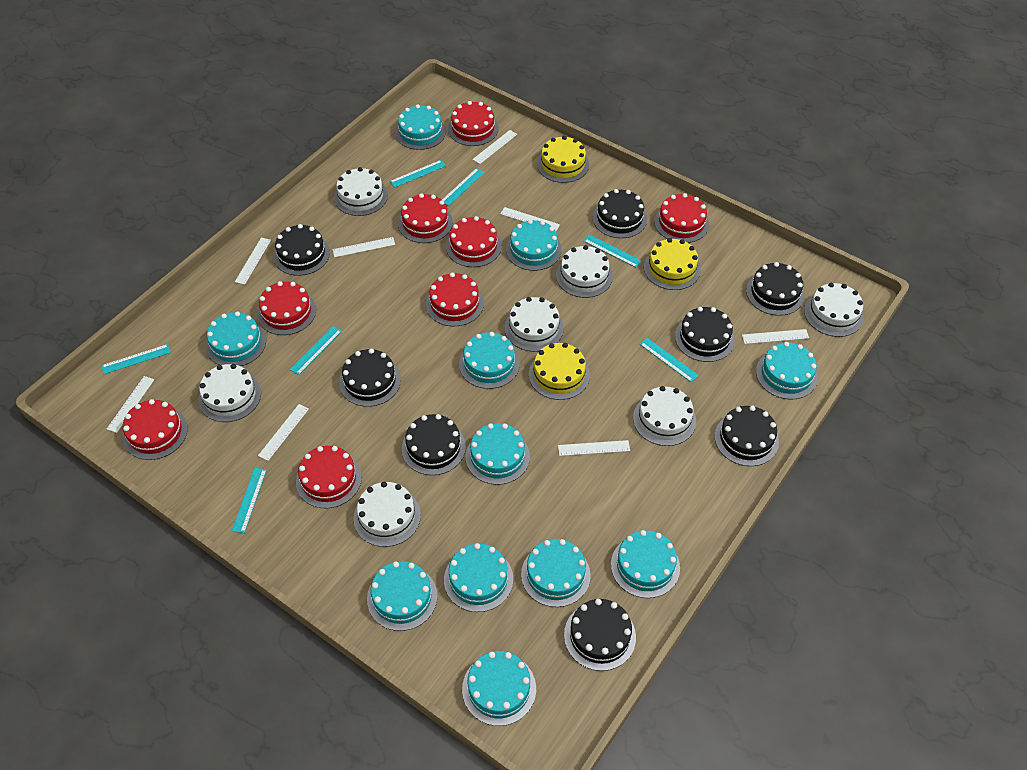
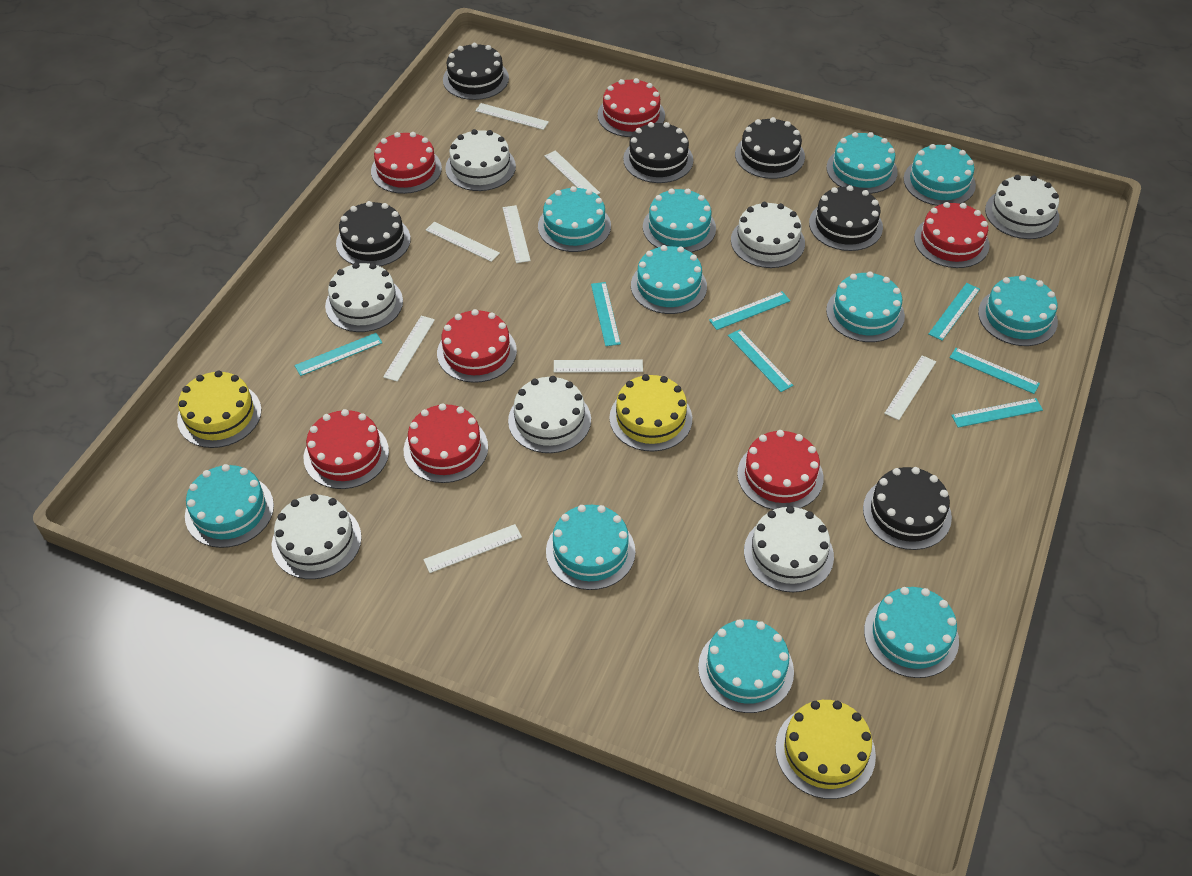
black cake: 8 -> 6
red cake: 8 -> 7

